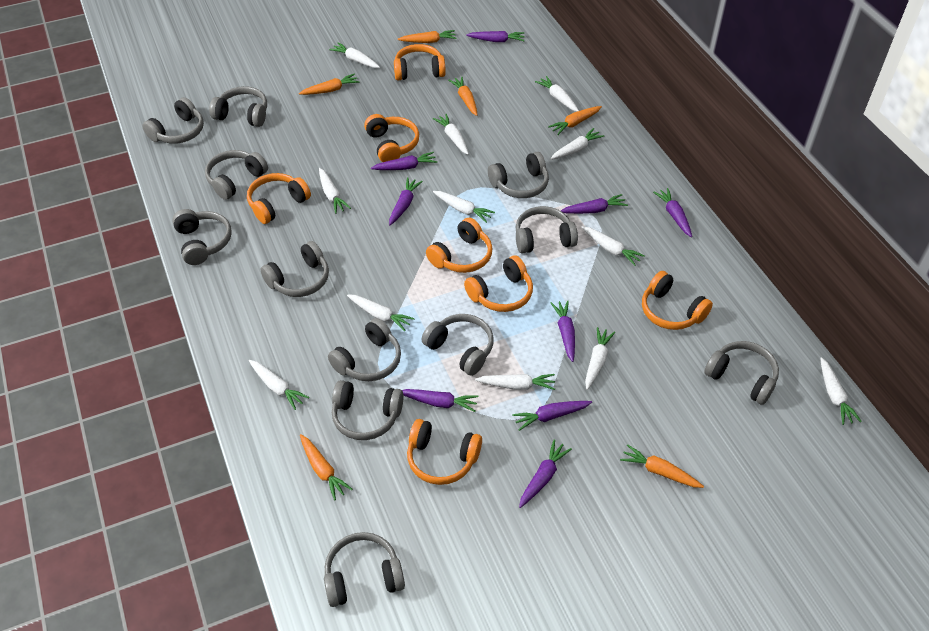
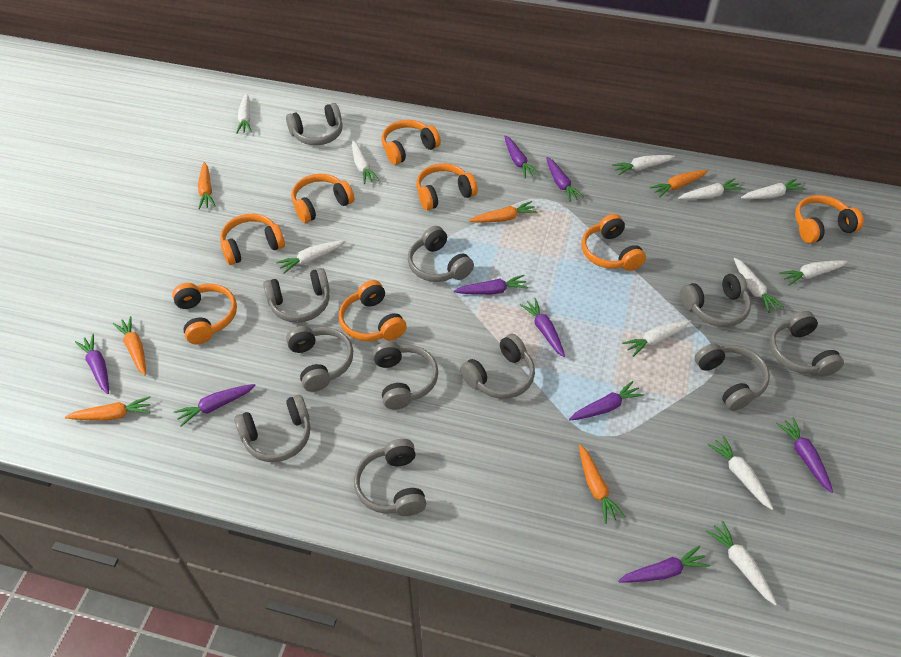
grey headphones: 12 -> 11
orange headphones: 7 -> 8
white carrot: 12 -> 11

